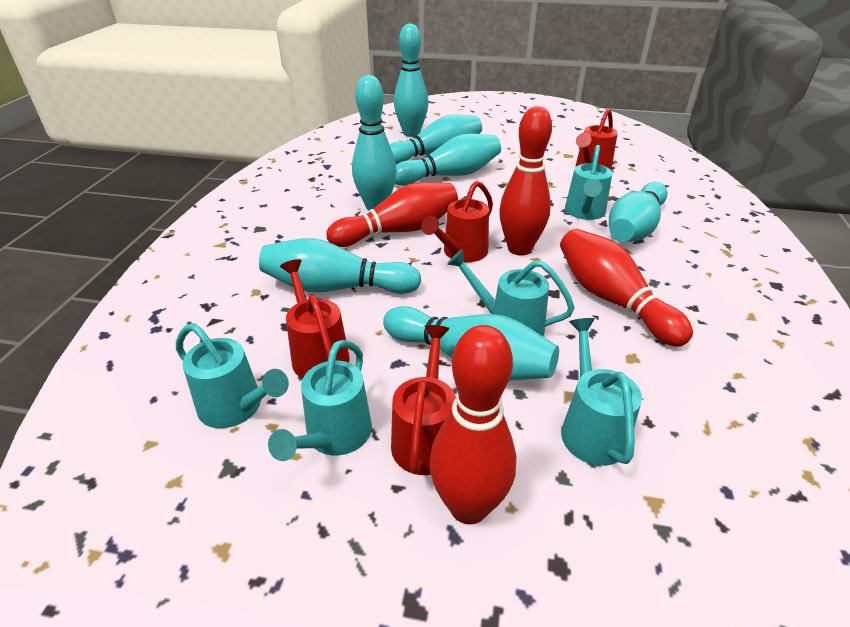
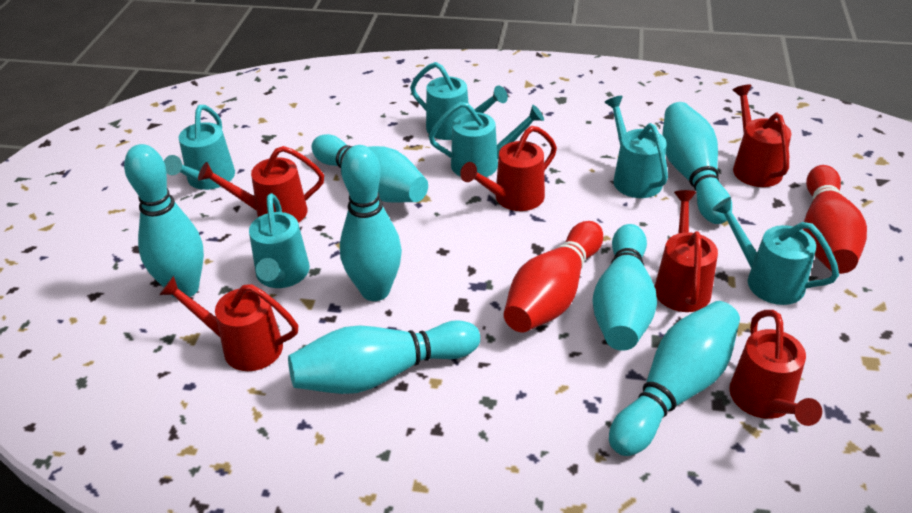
red bowling pin: 4 -> 2
red watering can: 4 -> 6
turquoise watering can: 5 -> 6

